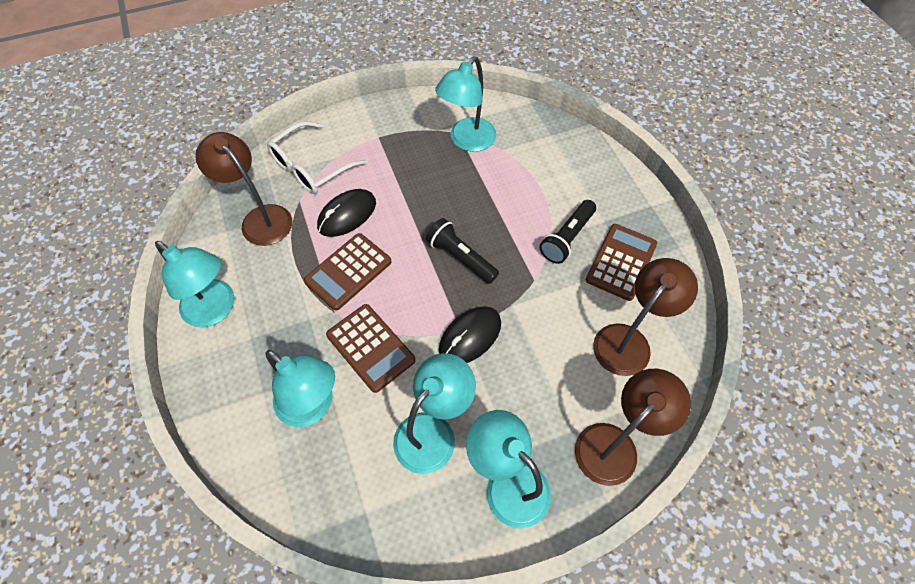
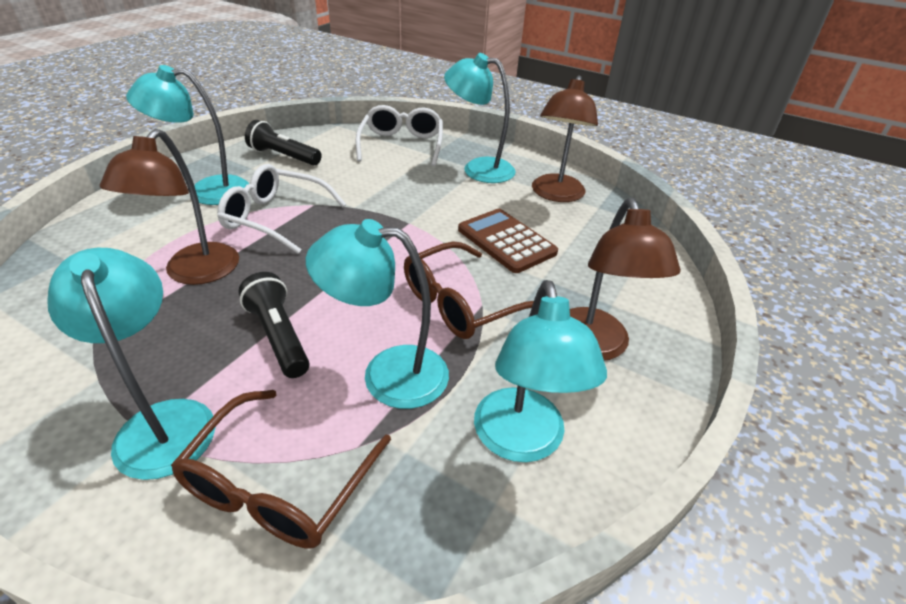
black mouse: 2 -> 0
brown calculator: 3 -> 1
brown glasses: 0 -> 2
white glasses: 1 -> 2

